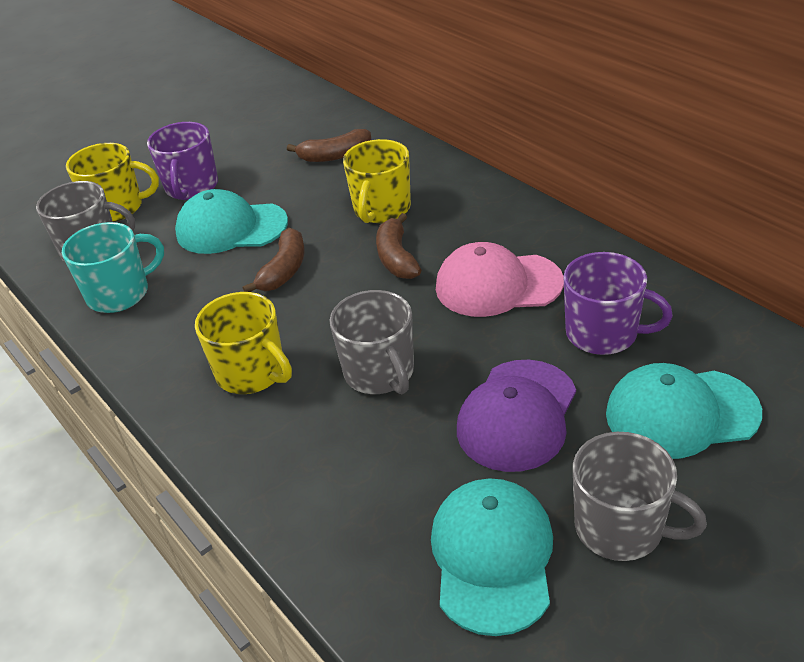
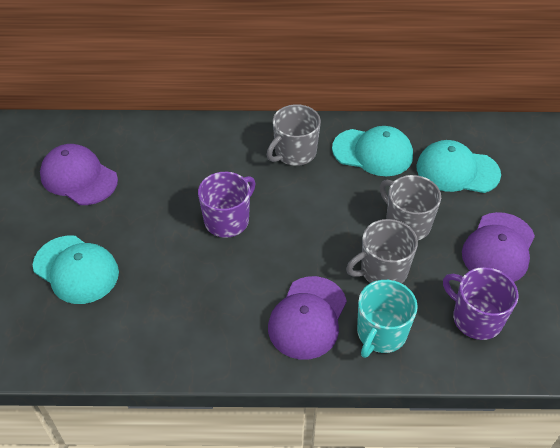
brown banana: 3 -> 0
pink cap: 1 -> 0
purple cap: 1 -> 3
yellow mug: 3 -> 0

